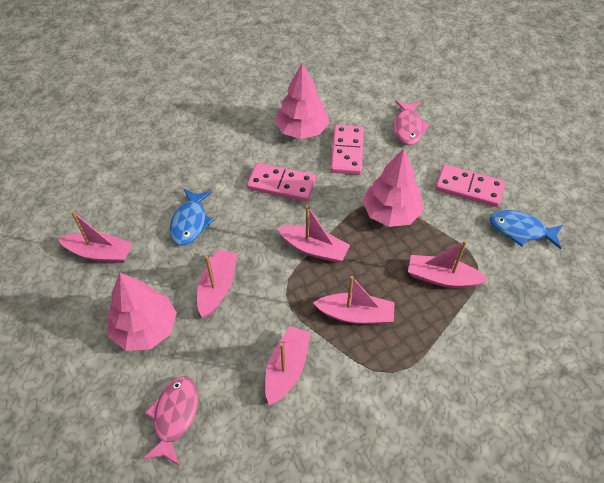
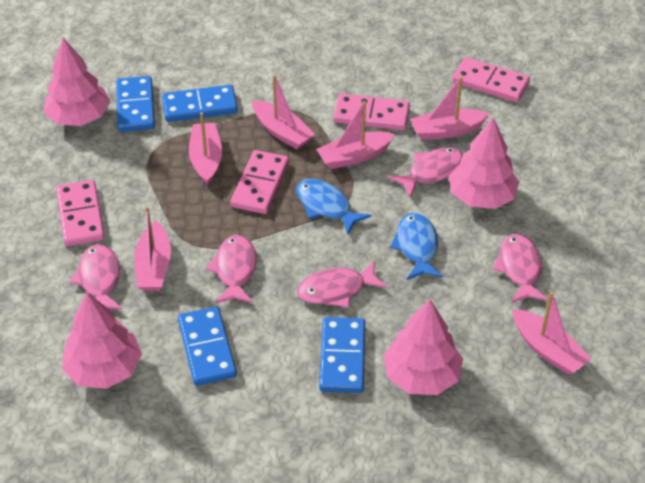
blue domino: 0 -> 4
pink domino: 3 -> 4
pink fish: 2 -> 5
pink tree: 3 -> 4

